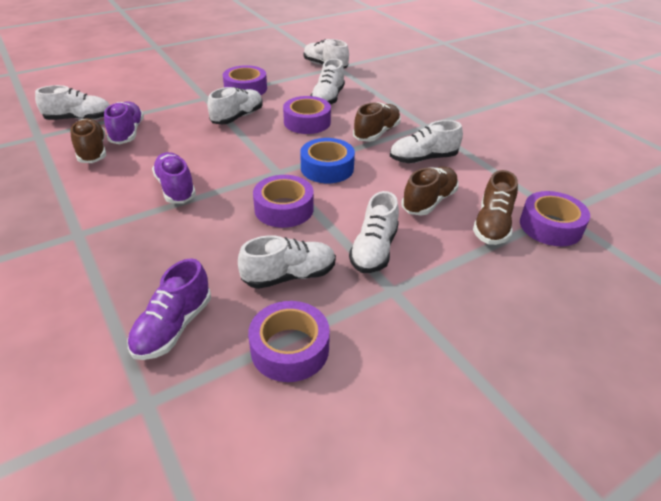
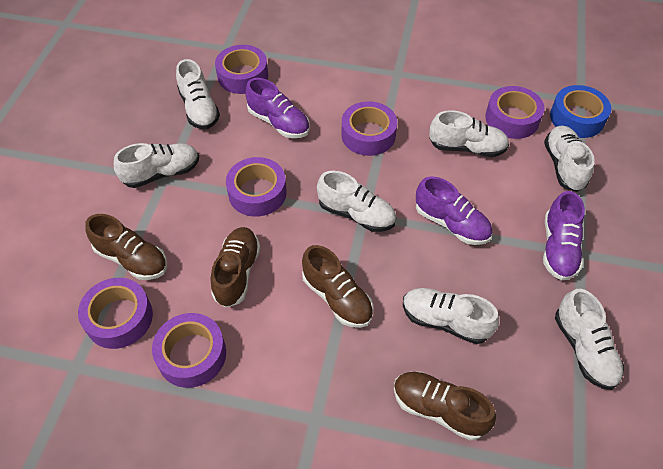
purple tape: 5 -> 6

